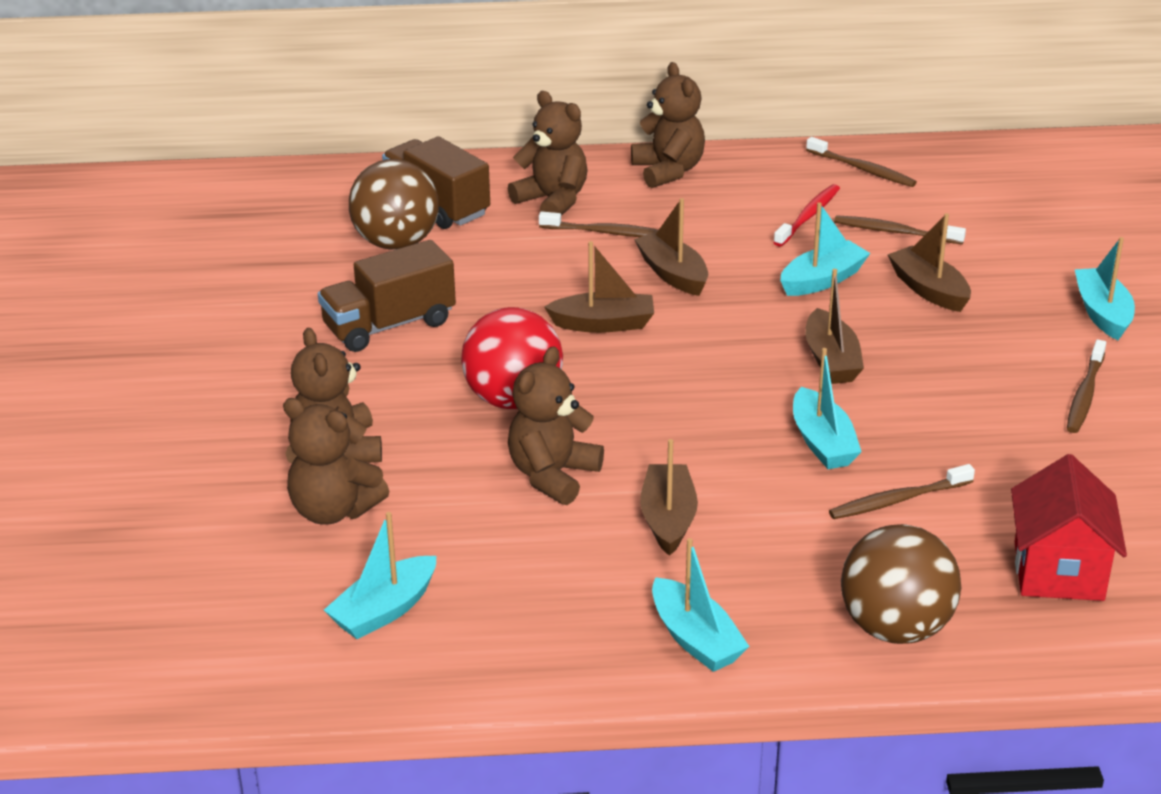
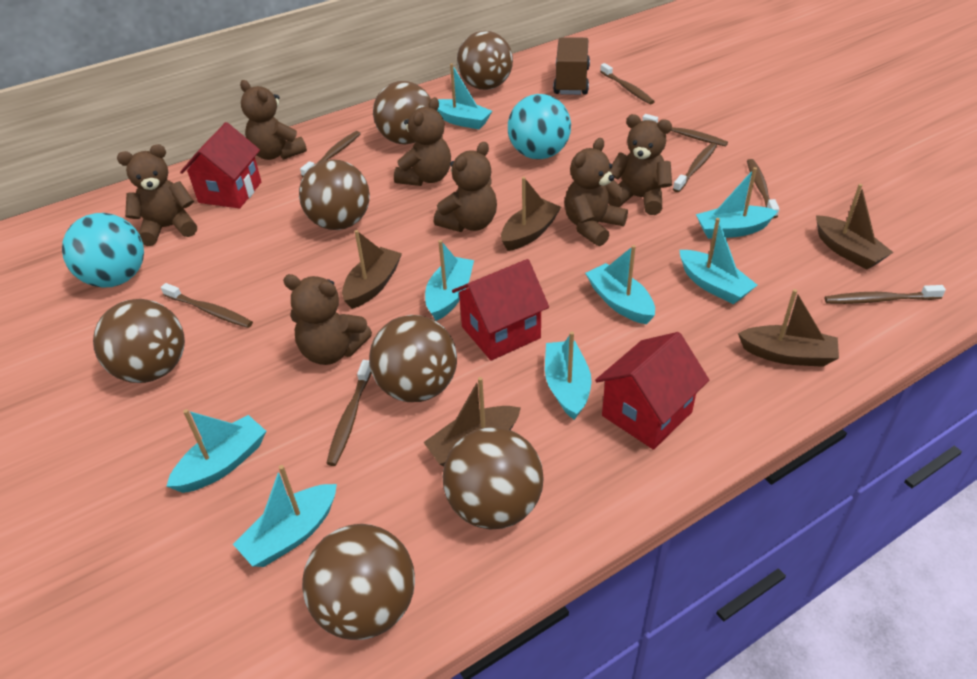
brown ball: 2 -> 7
brown teddy bear: 5 -> 7
brown toothbrush: 5 -> 8
brown truck: 2 -> 1
red ball: 1 -> 0
red house: 1 -> 3
red toothbrush: 1 -> 0
turquoise ball: 0 -> 2
turquoise boat: 5 -> 8

